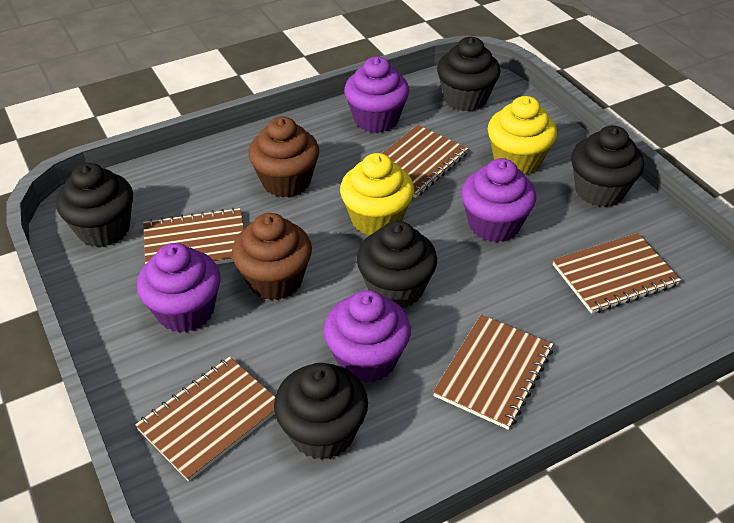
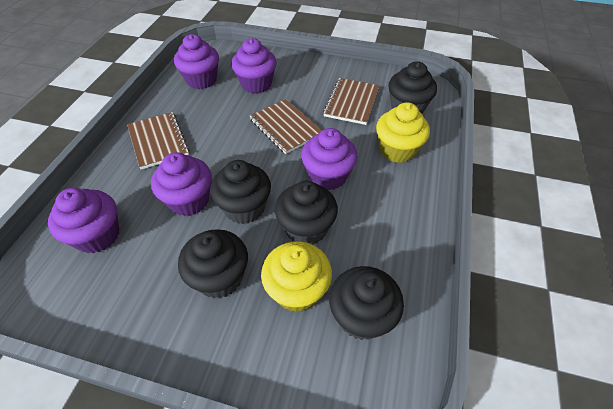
brown cupcake: 2 -> 0
brown notebook: 5 -> 3
purple cupcake: 4 -> 5

